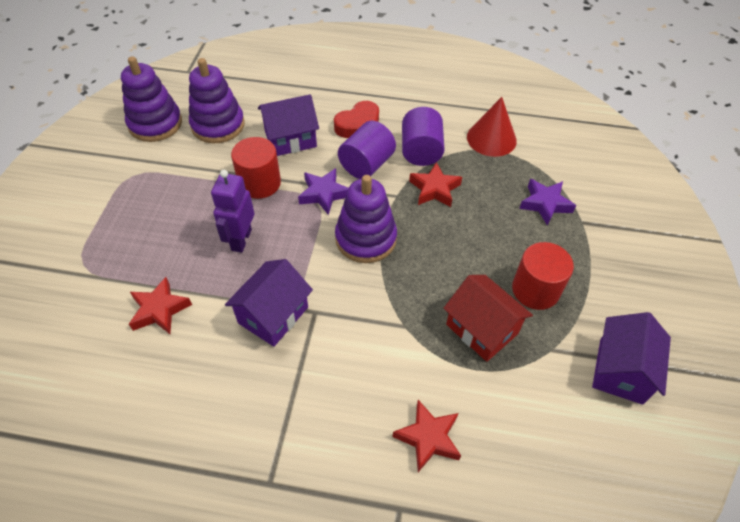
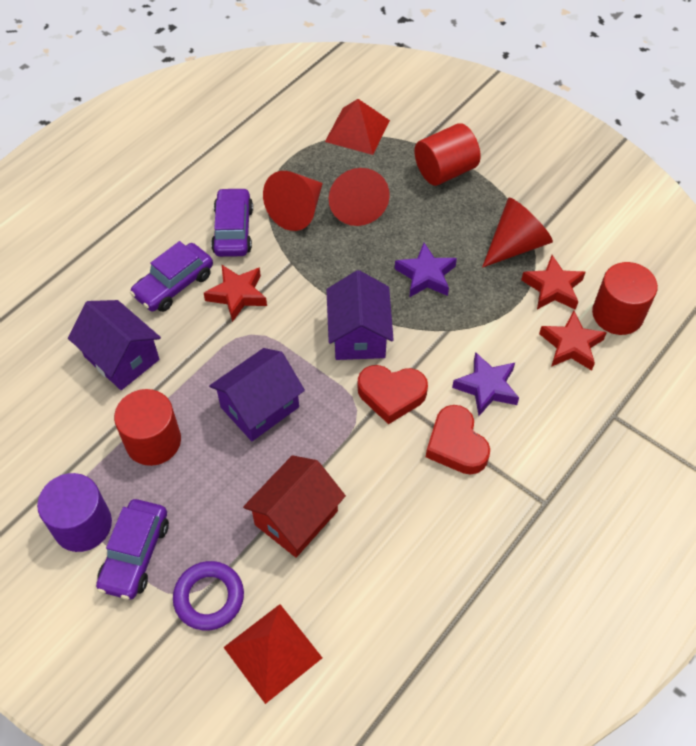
purple car: 0 -> 3
purple cylinder: 2 -> 1
purple ring: 0 -> 1
purple robot: 1 -> 0
purple stacking toy: 3 -> 0
red cone: 1 -> 3
red cylinder: 2 -> 3
red heart: 1 -> 2
red pyramid: 0 -> 2

